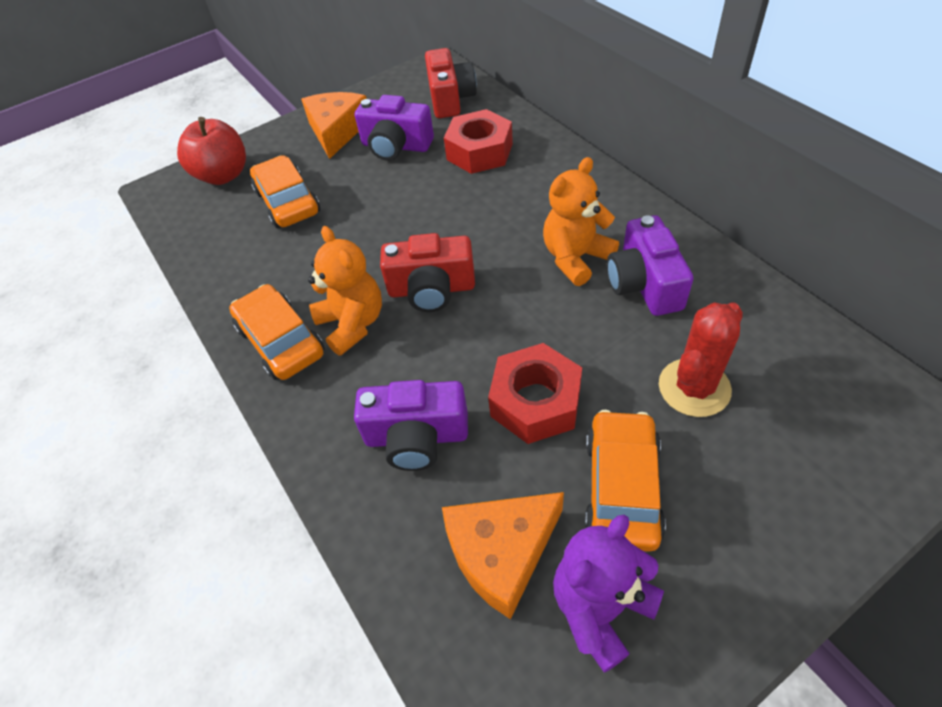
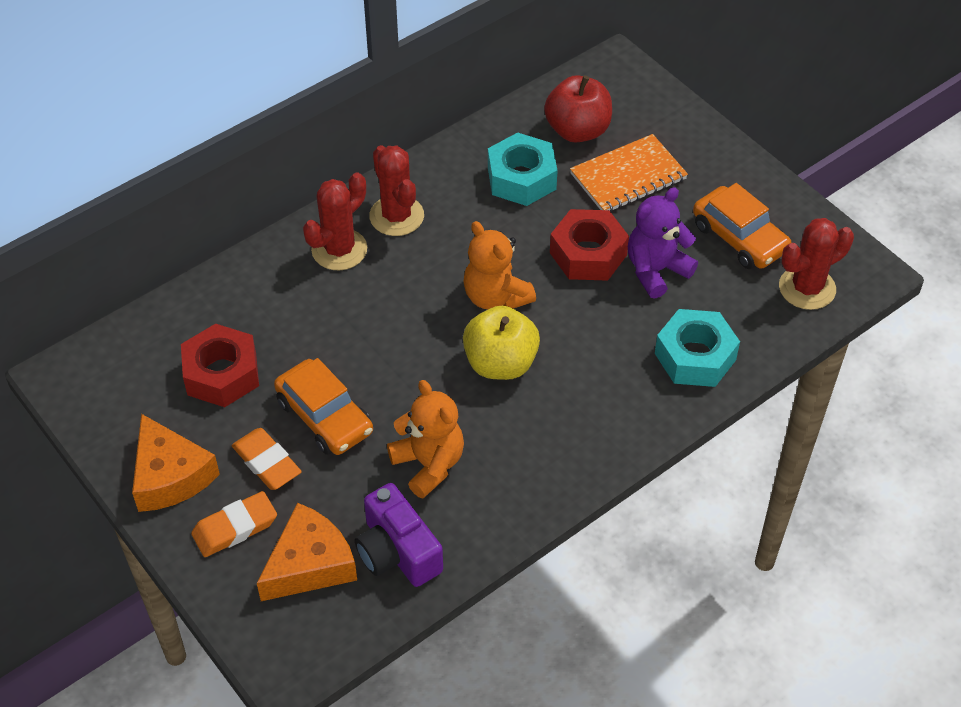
orange car: 3 -> 2
orange eraser: 0 -> 2
orange notebook: 0 -> 1
purple camera: 3 -> 1
red cactus: 1 -> 3
red camera: 2 -> 0
turquoise nut: 0 -> 2
yellow apple: 0 -> 1

